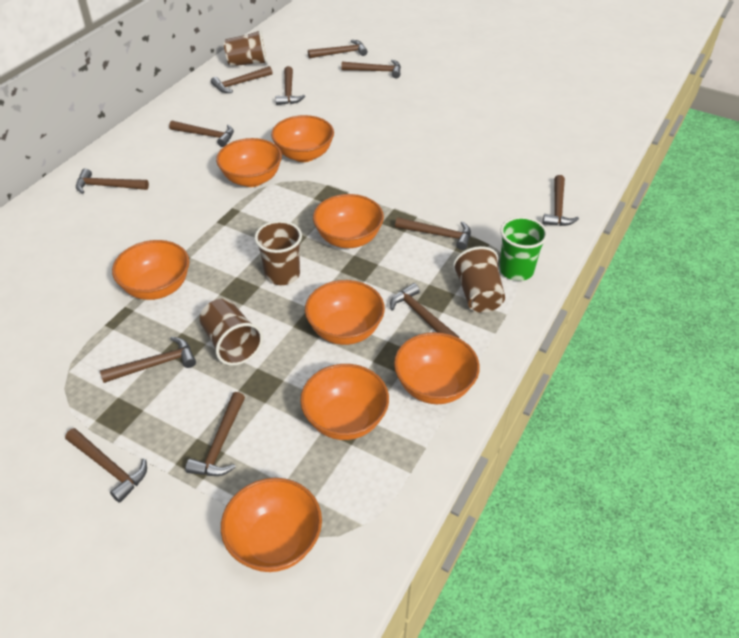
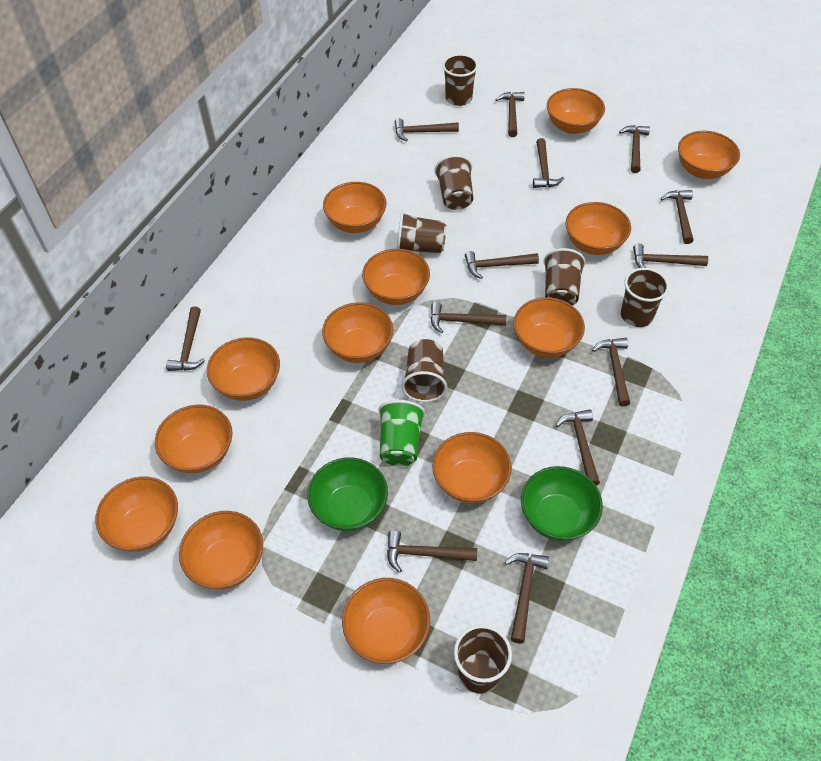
brown cup: 4 -> 7
brown hammer: 12 -> 13
green bowl: 0 -> 2
orange bowl: 8 -> 13

